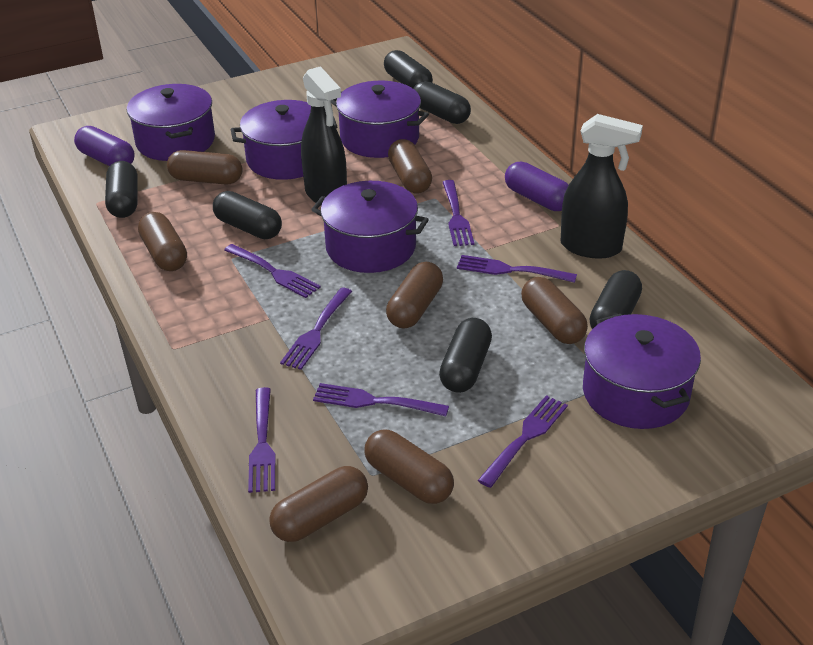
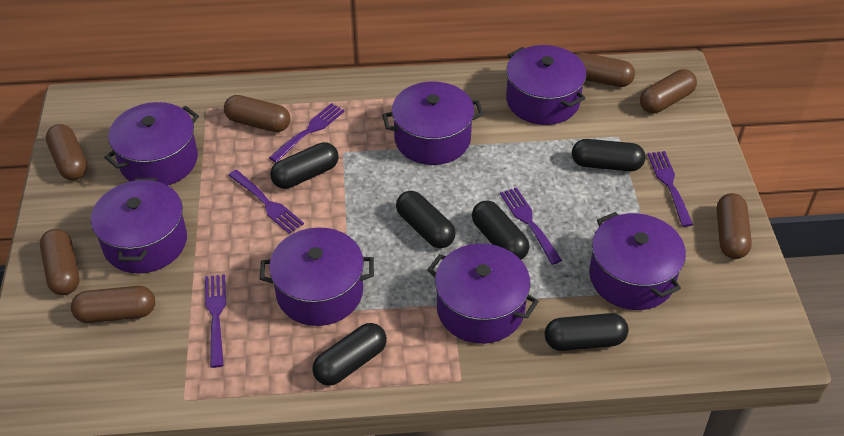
black spray bottle: 2 -> 0
purple capsule: 2 -> 0
purple fork: 7 -> 5
purple pot: 5 -> 7

